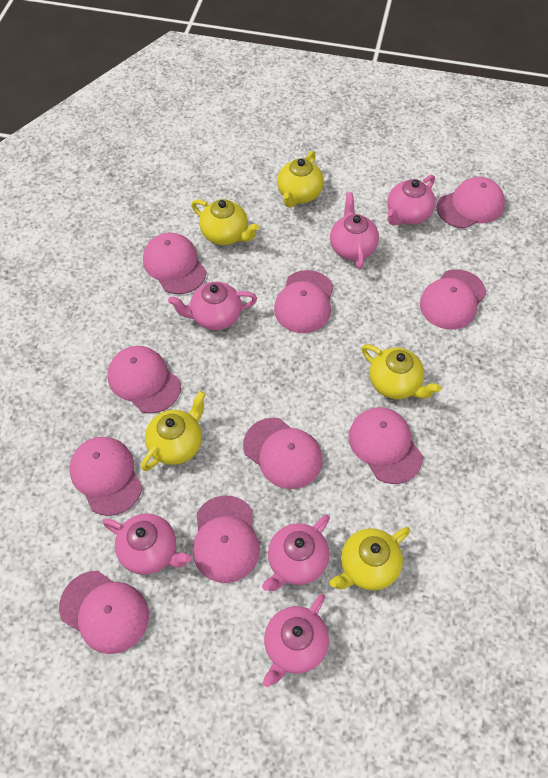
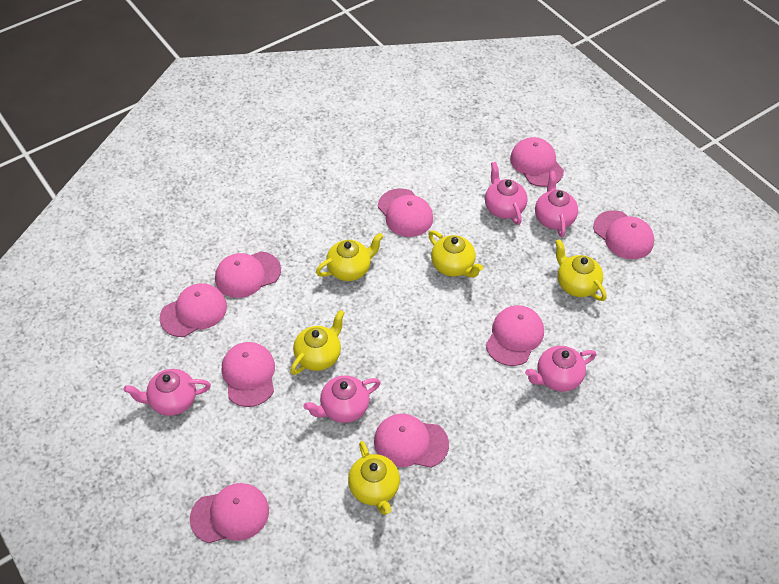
pink cap: 10 -> 9
pink teapot: 6 -> 5

